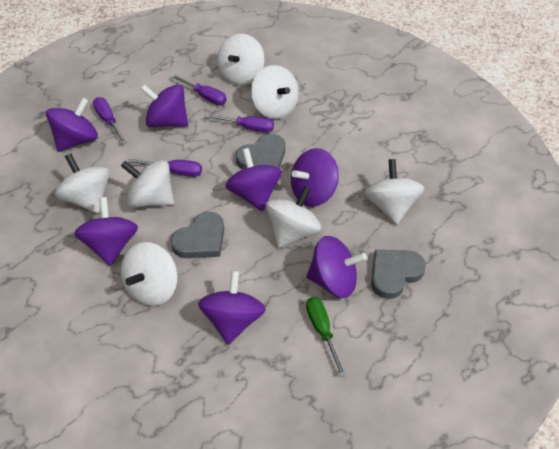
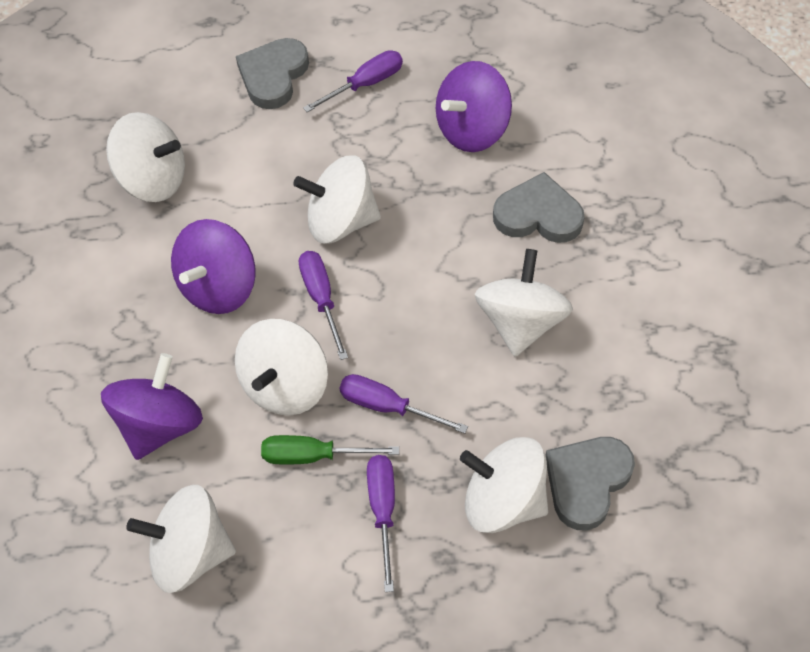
purple spinning top: 7 -> 3
white spinning top: 7 -> 6

